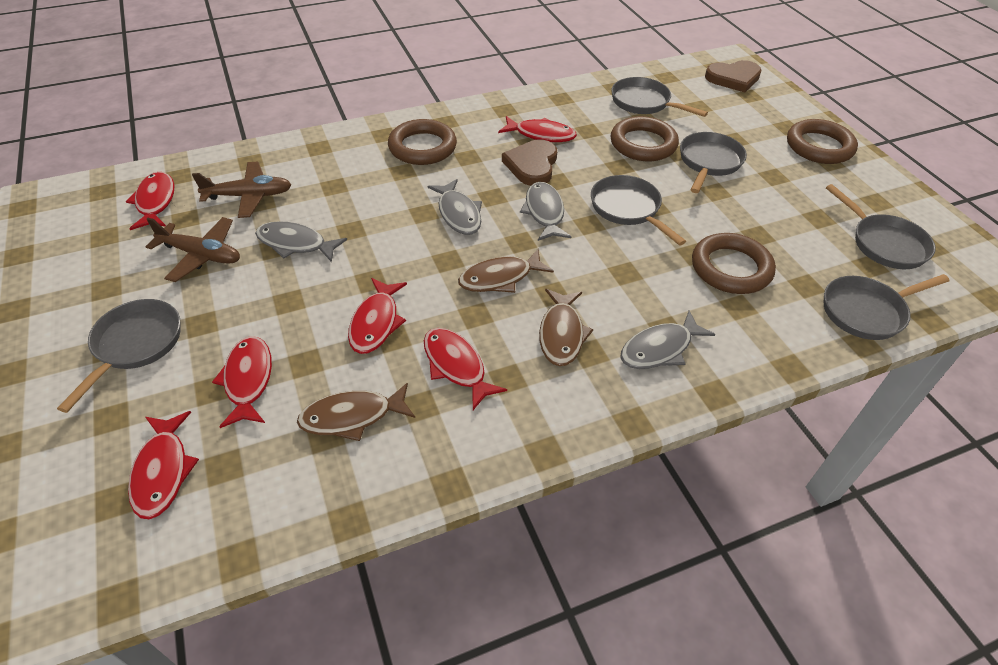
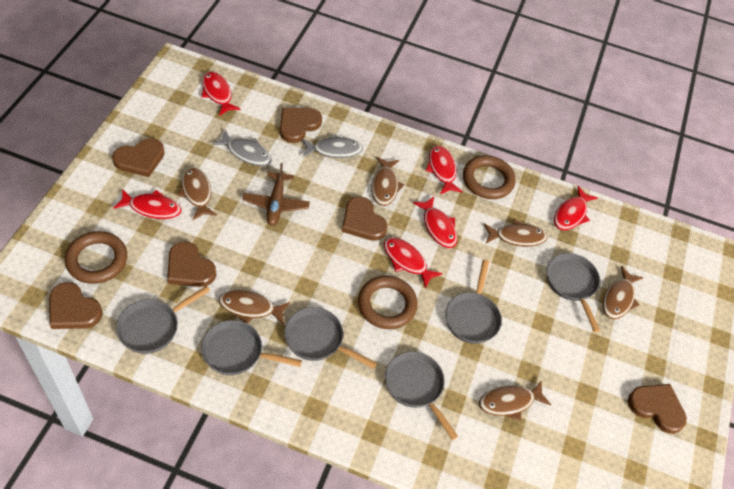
brown fish: 3 -> 6
brown heart: 2 -> 6
brown plane: 2 -> 1
brown ring: 4 -> 3
grey fish: 4 -> 2

